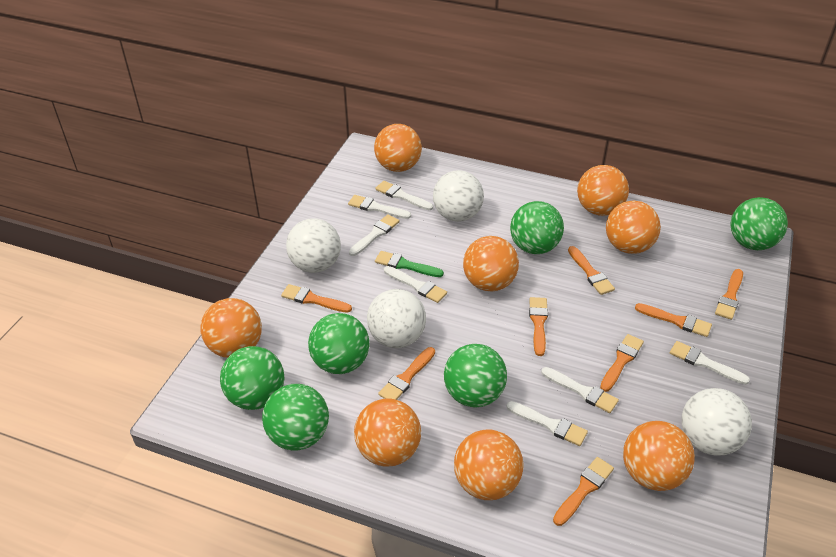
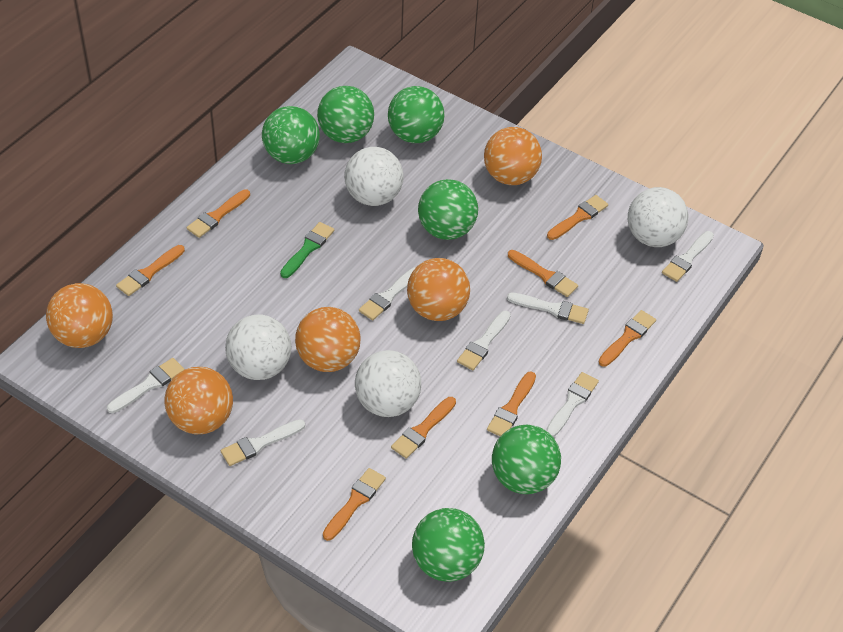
orange ball: 8 -> 5

